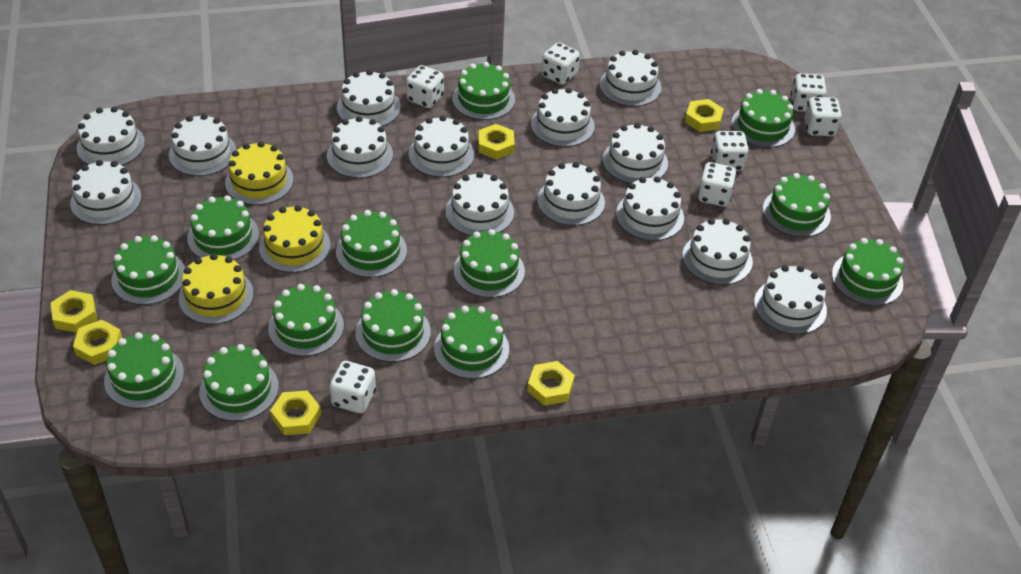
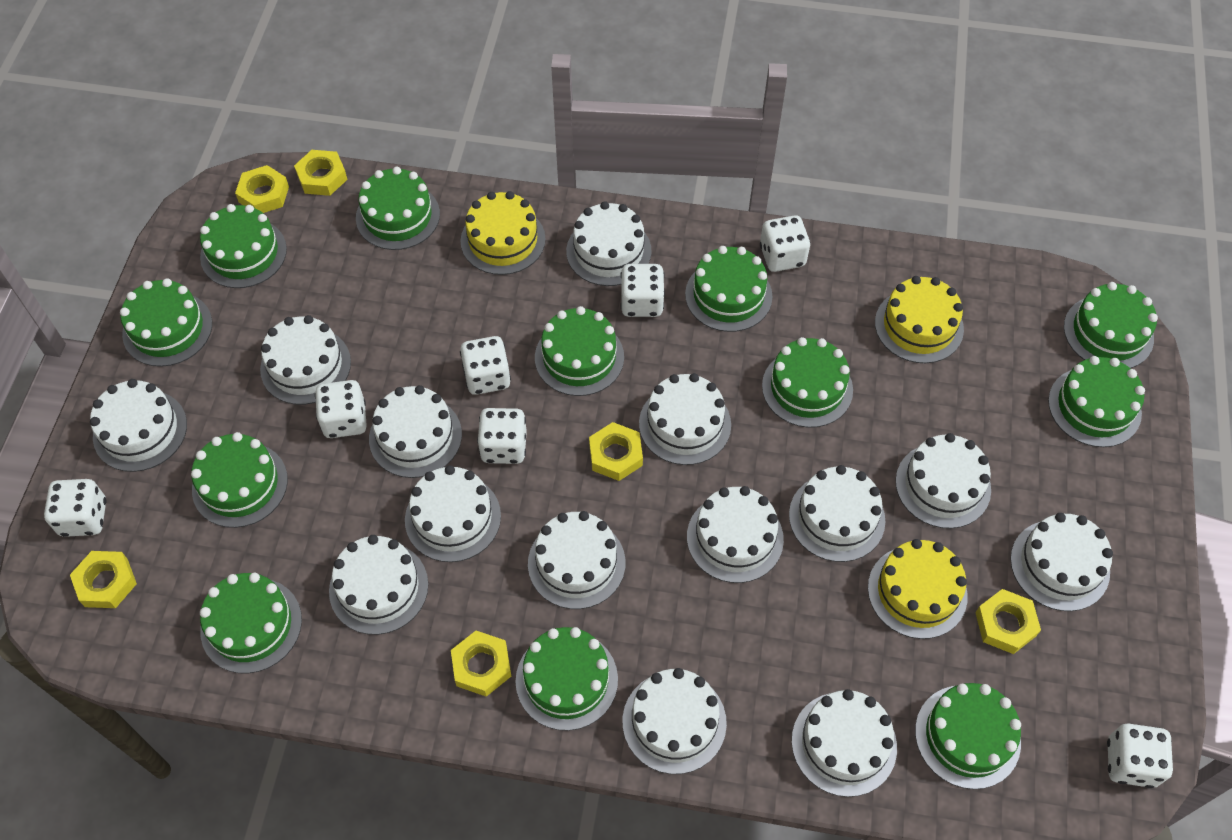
green cake: 13 -> 12

